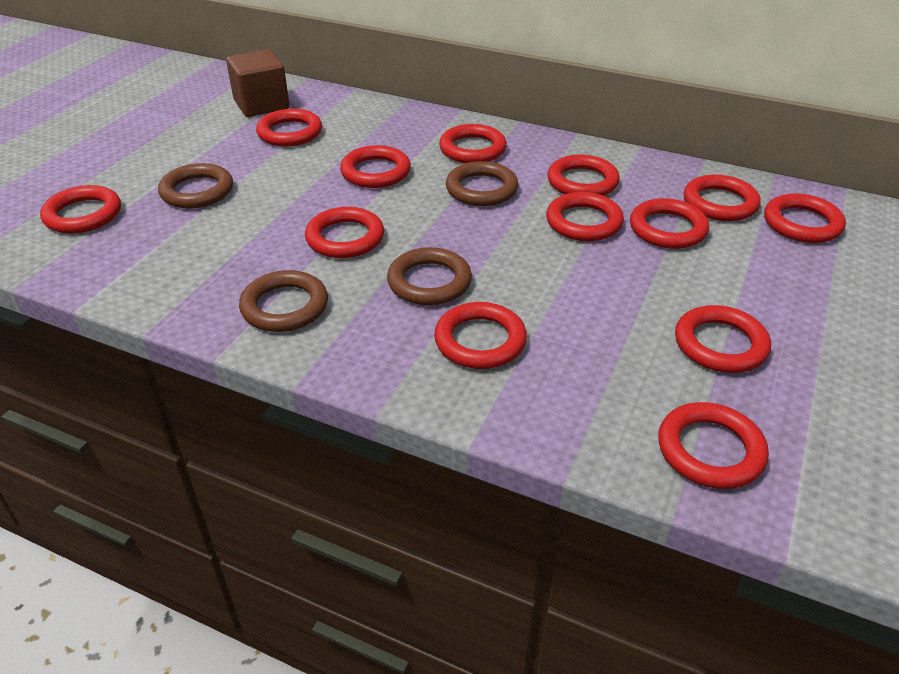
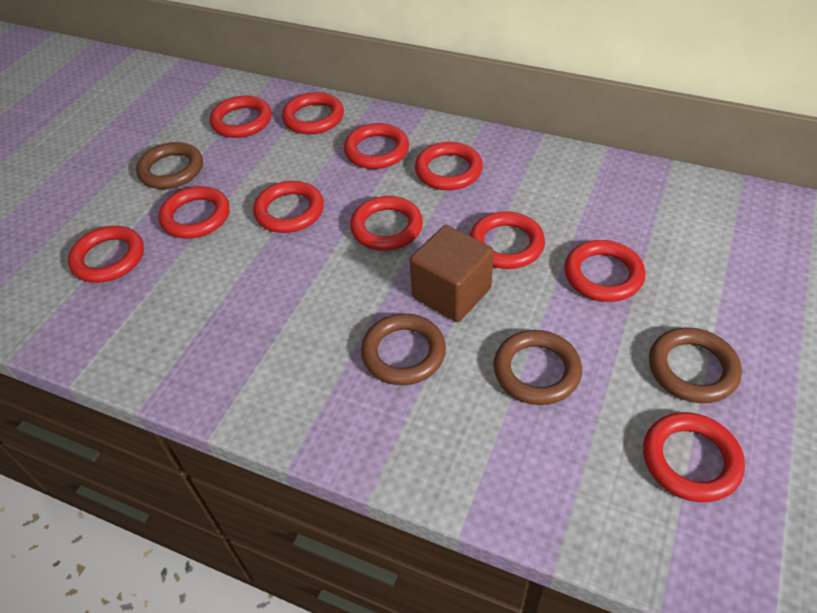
red ring: 13 -> 11

